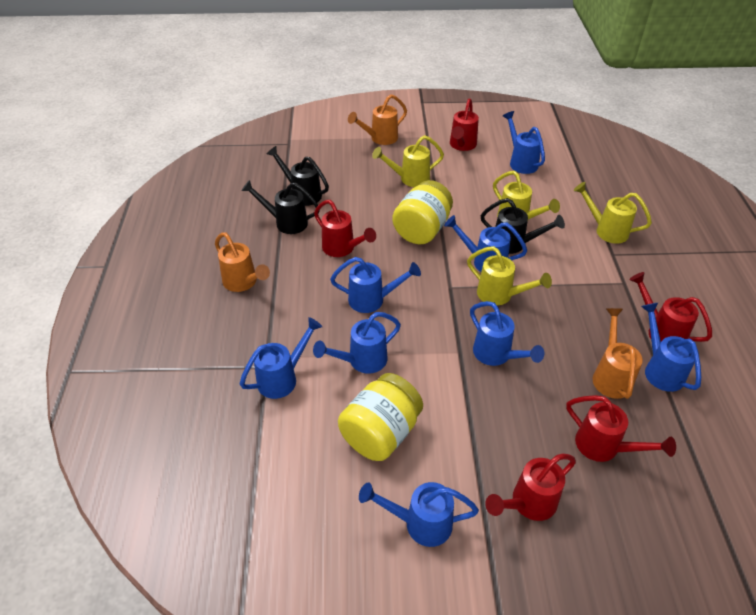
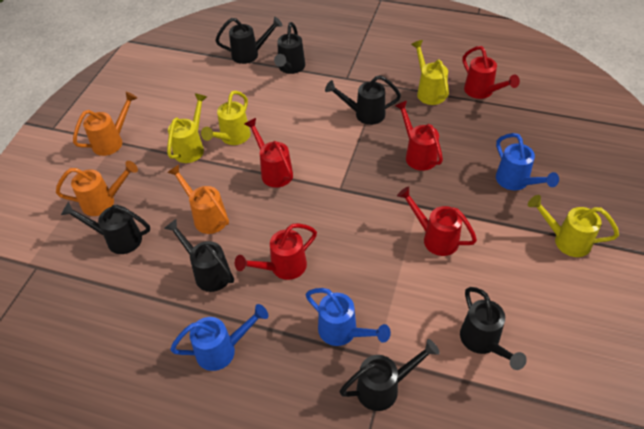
black watering can: 3 -> 7
blue watering can: 8 -> 3
yellow jar: 2 -> 0

